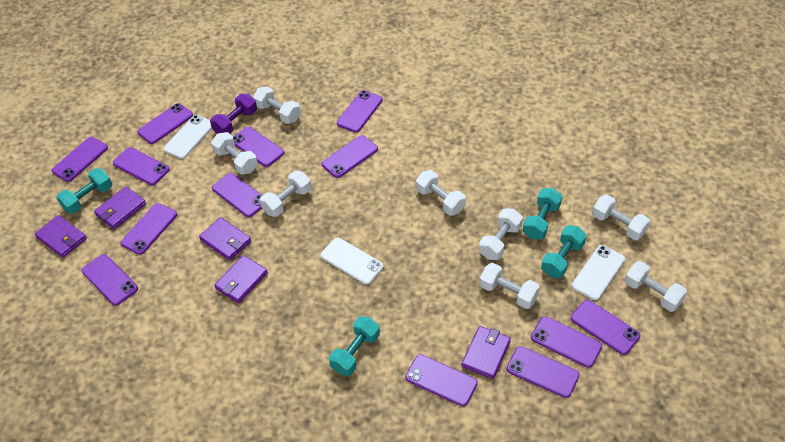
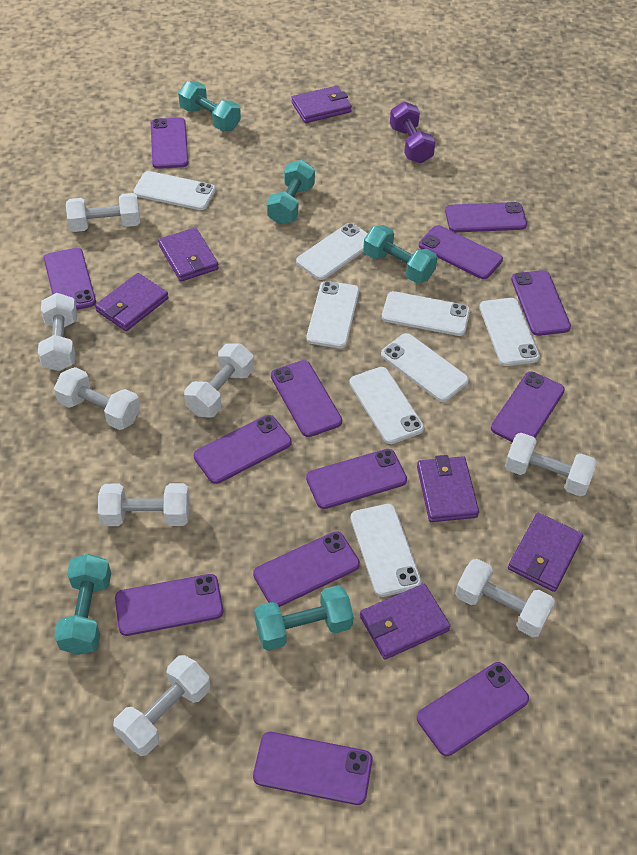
purple wallet: 5 -> 6
turquoise dumbbell: 4 -> 5
white phone: 3 -> 8

